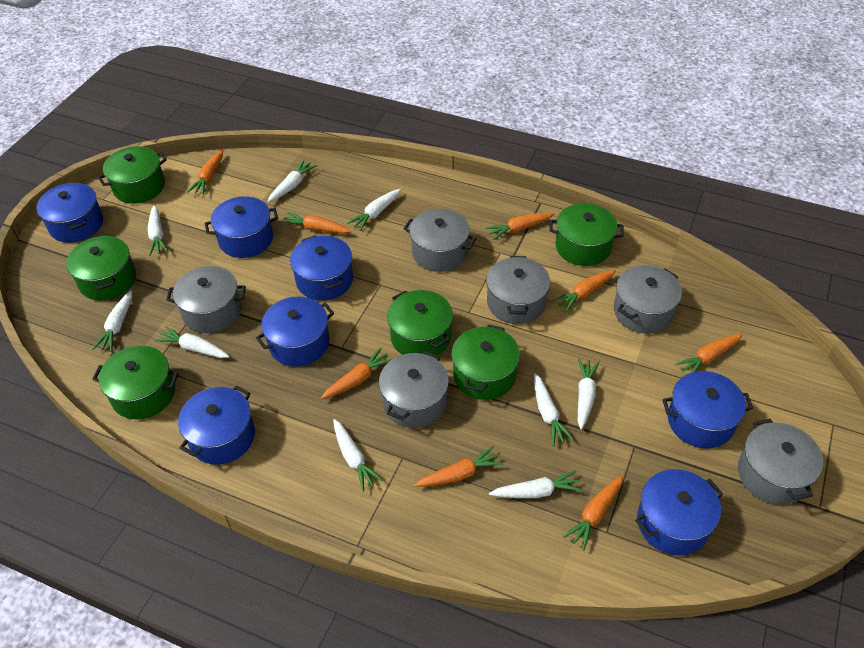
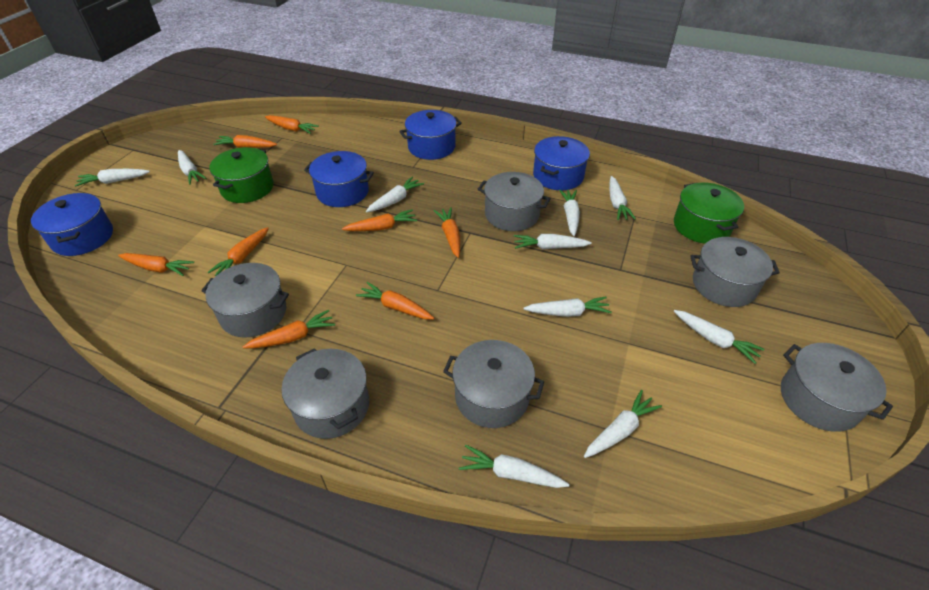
blue pot: 7 -> 4
green pot: 6 -> 2
white carrot: 9 -> 10

